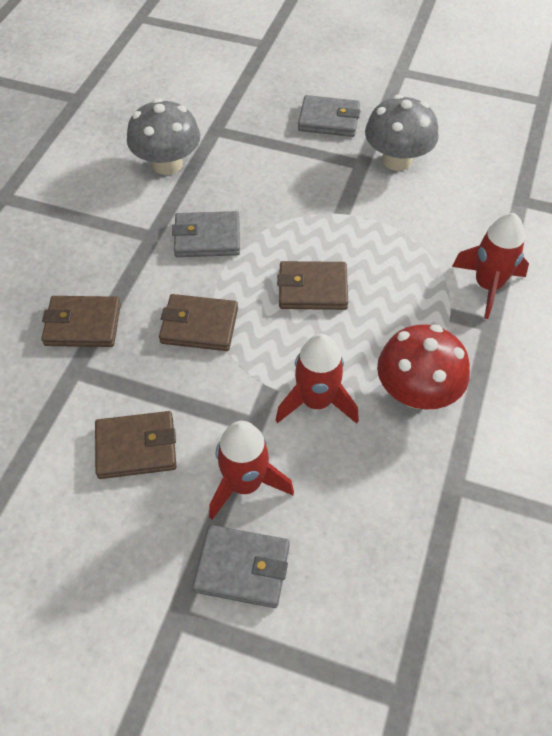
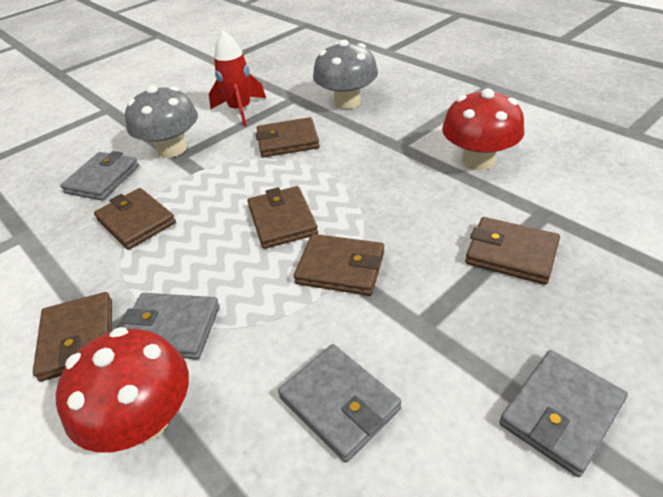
brown wallet: 4 -> 6
grey wallet: 3 -> 4
red mushroom: 1 -> 2
red rocket: 3 -> 1

